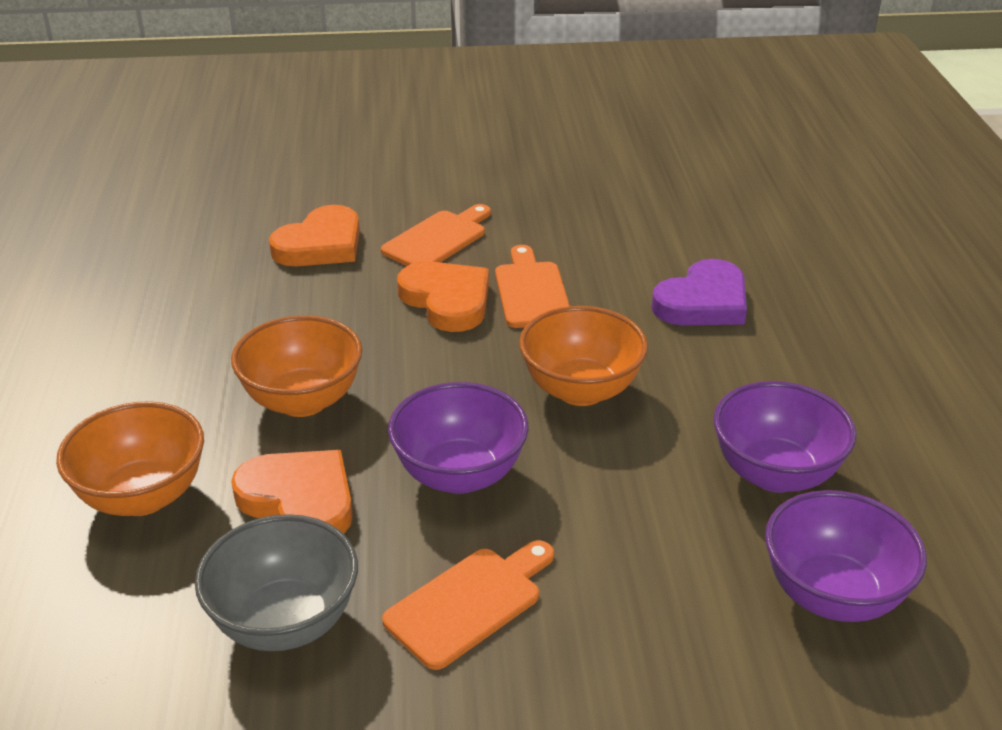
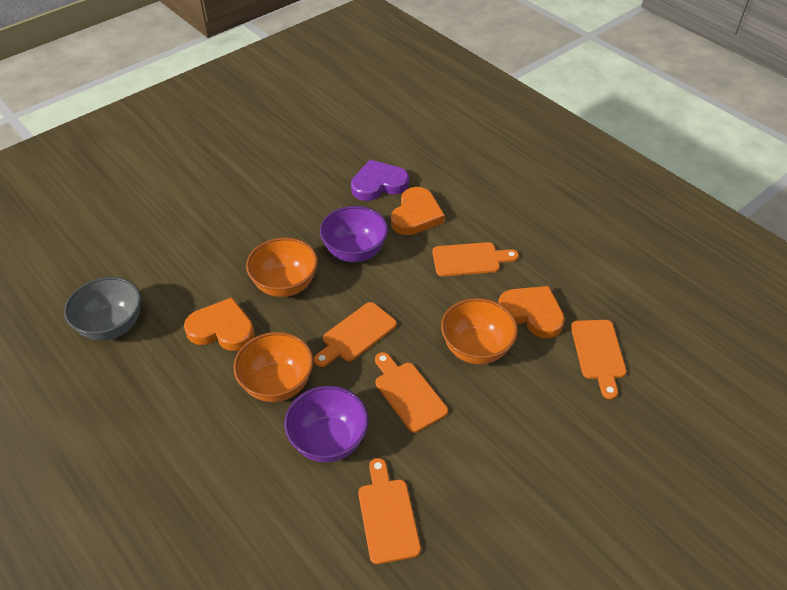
orange cutting board: 3 -> 5
purple bowl: 3 -> 2

